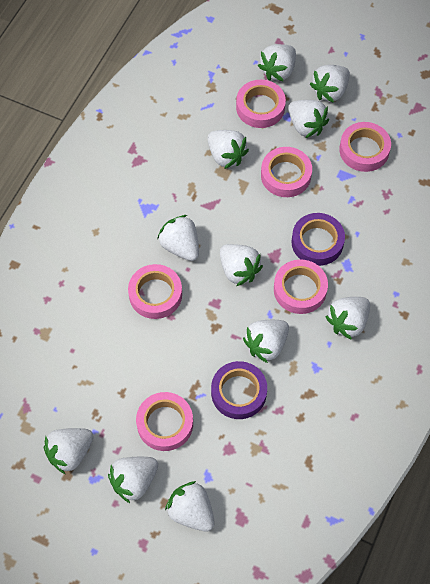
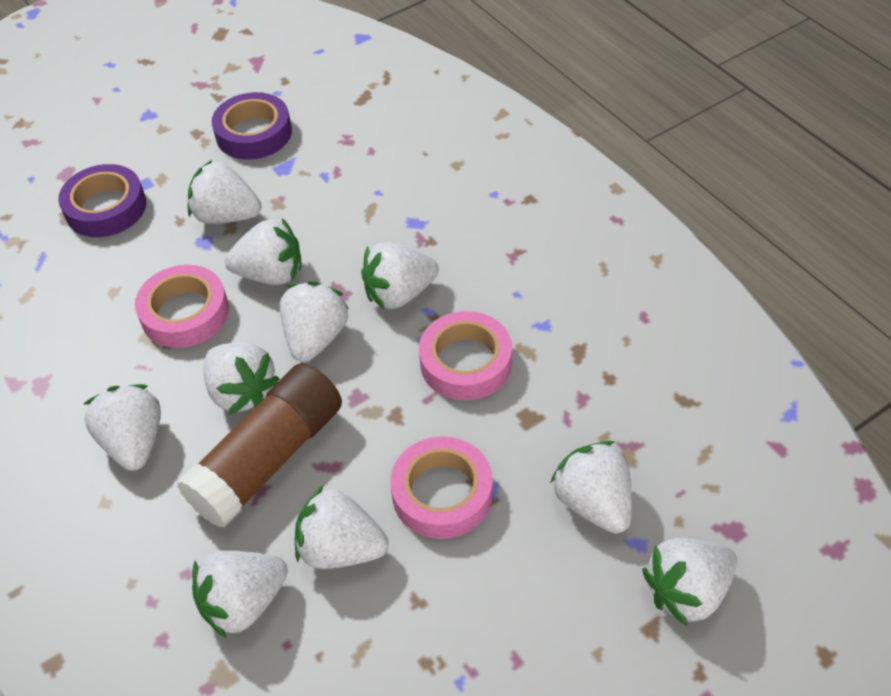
brown glue stick: 0 -> 1
pink tape: 6 -> 3
white strawberry: 11 -> 10

